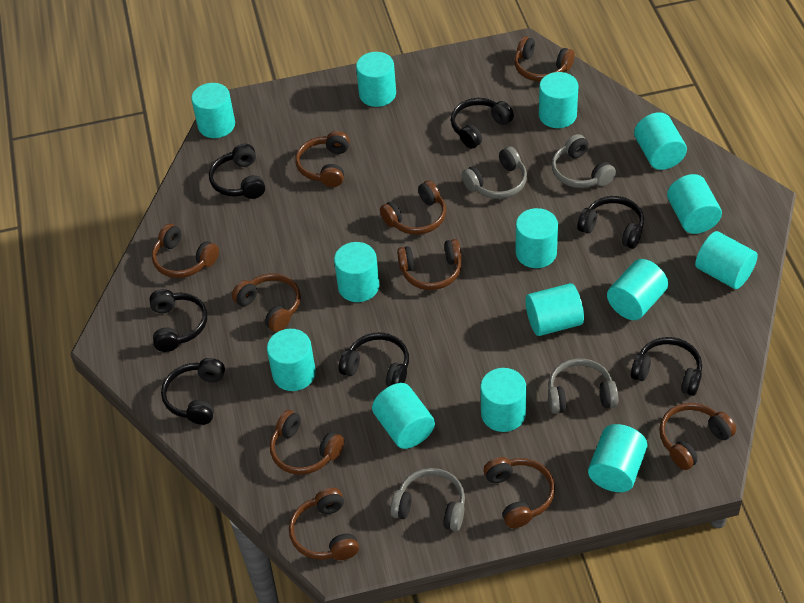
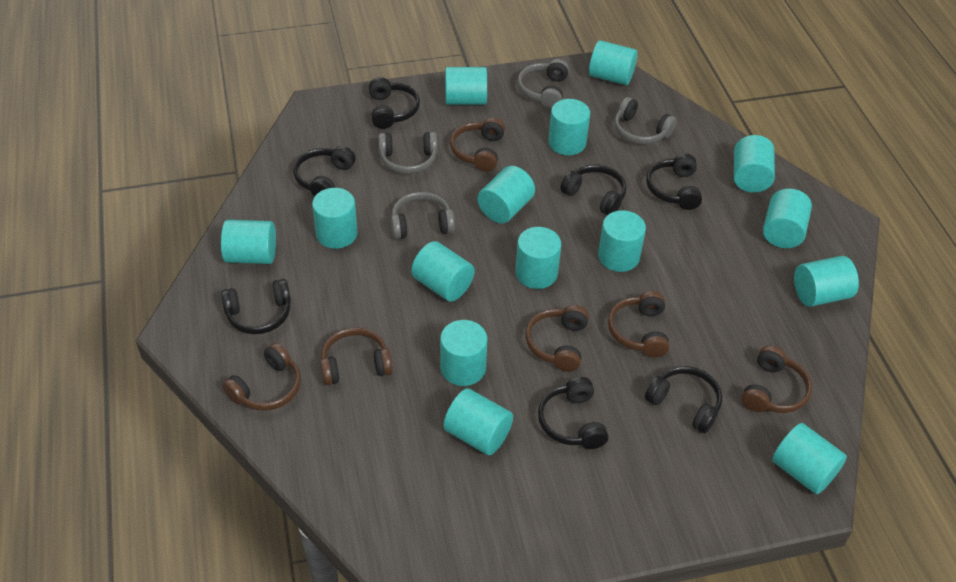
brown headphones: 10 -> 6
turquoise cylinder: 14 -> 15

